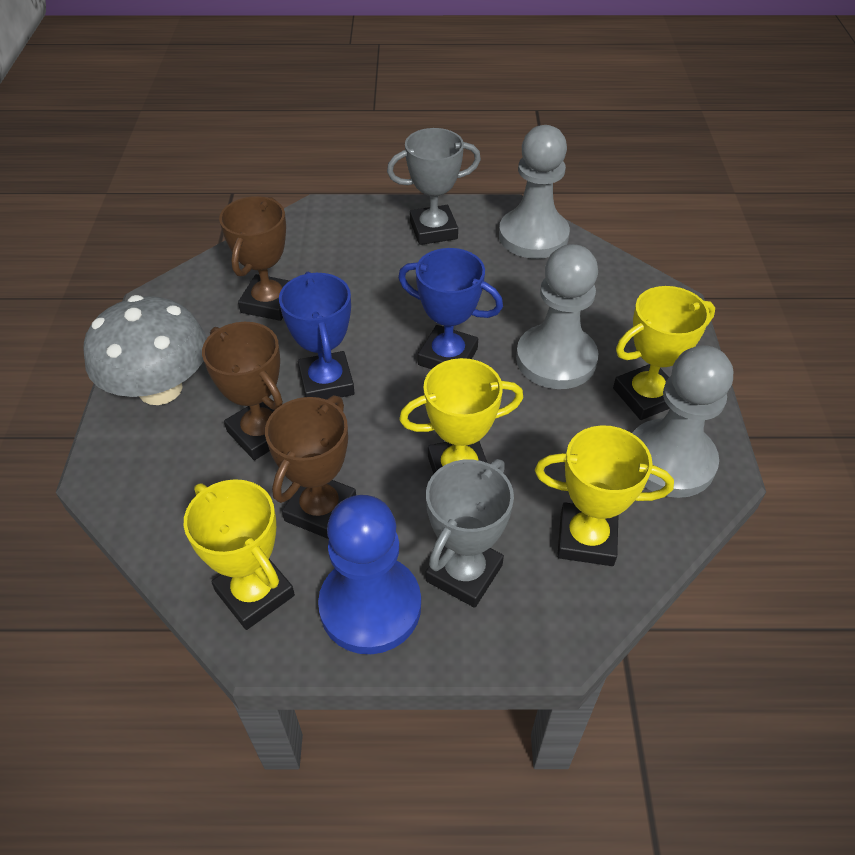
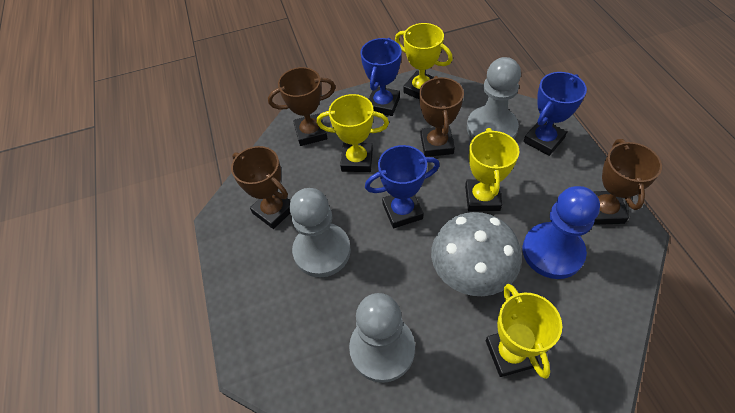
blue trophy: 2 -> 3
brown trophy: 3 -> 4
grey trophy: 2 -> 0

